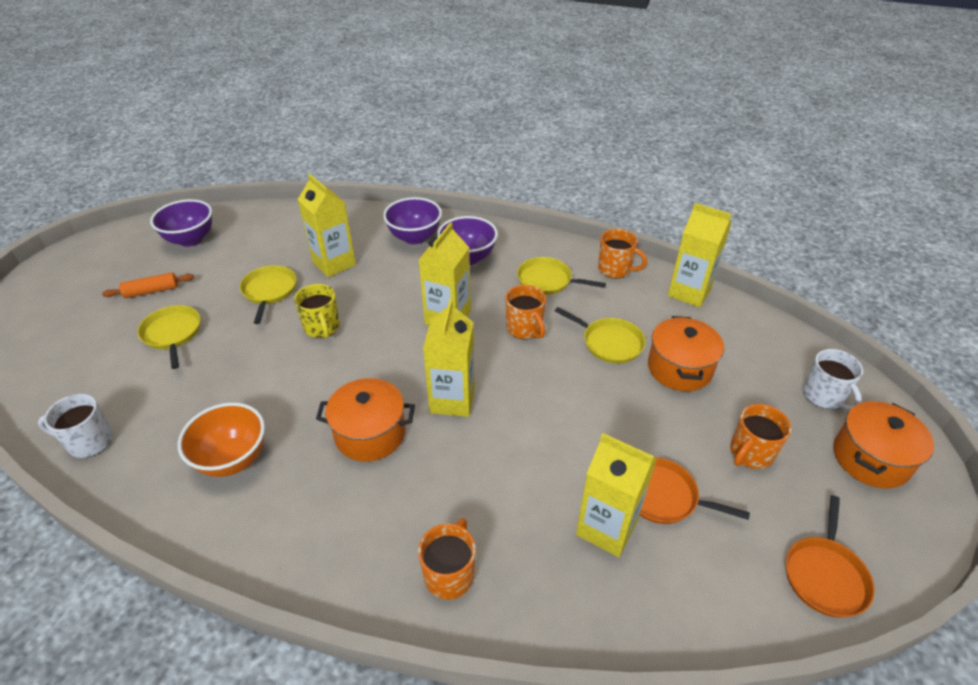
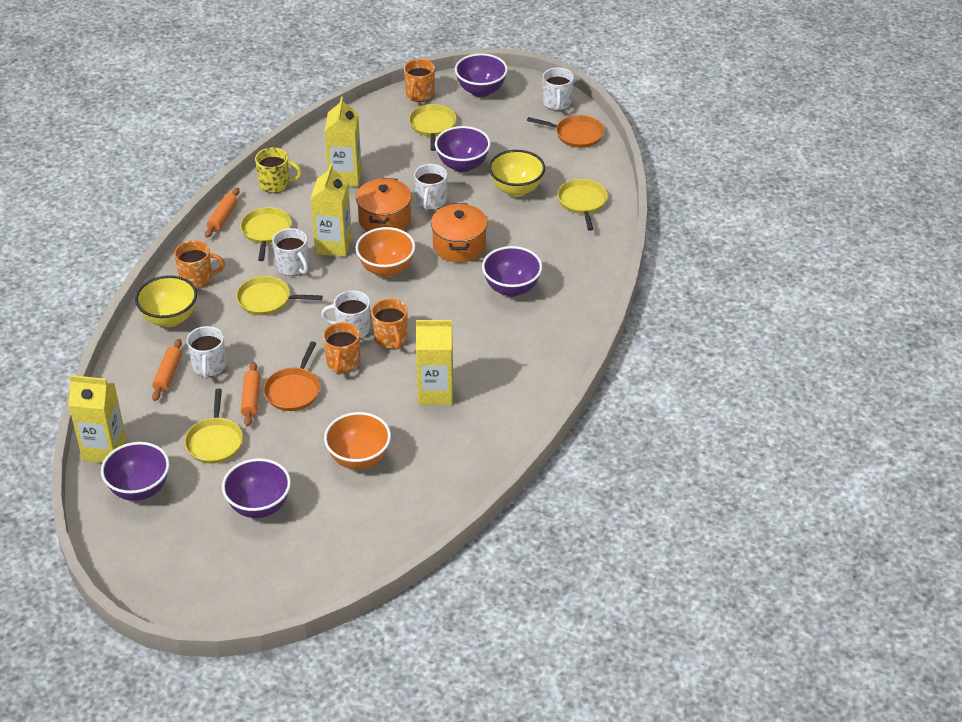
orange bowl: 1 -> 2
orange pot: 3 -> 2
orange rolling pin: 1 -> 3
purple bowl: 3 -> 5
white mug: 2 -> 5
yellow bowl: 0 -> 2
yellow carton: 5 -> 4
yellow pan: 4 -> 5

